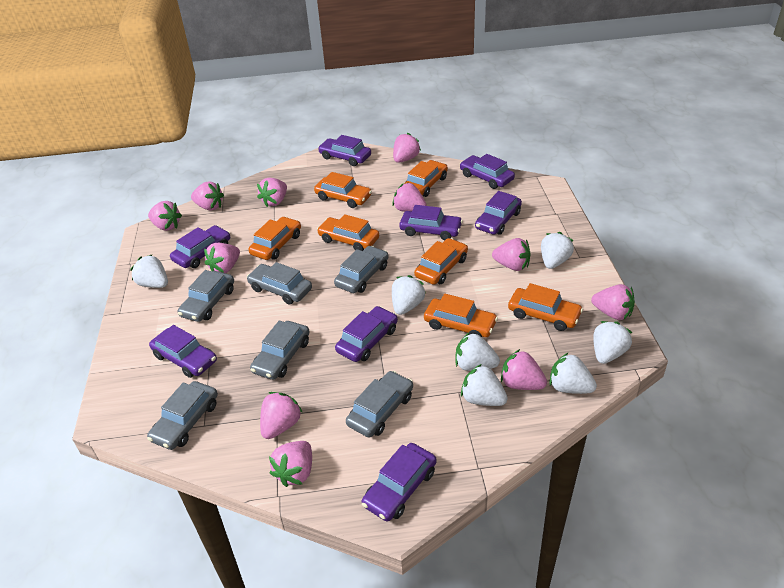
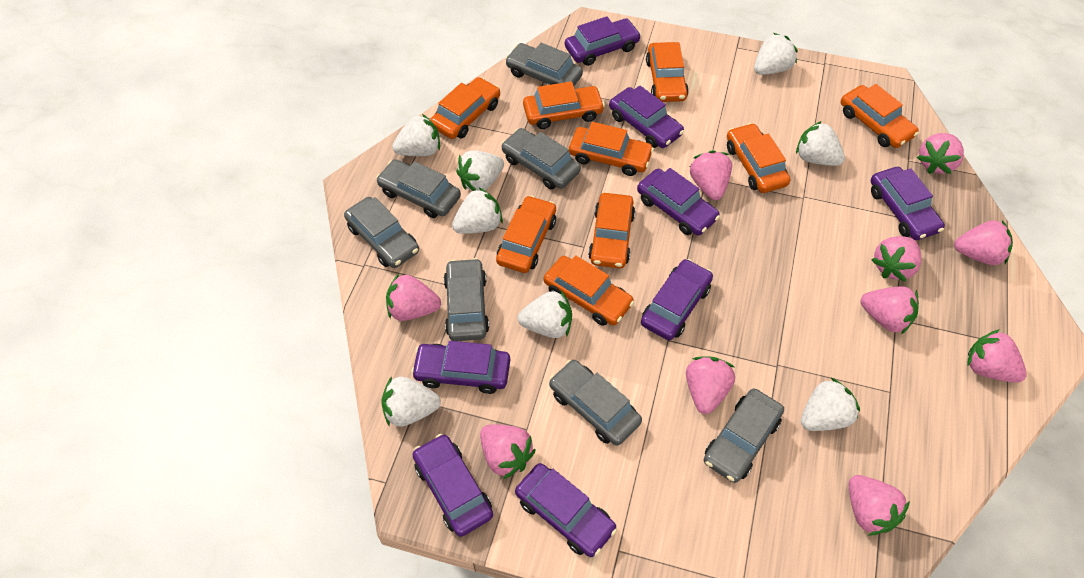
grey car: 6 -> 7
orange car: 7 -> 9
pink strawberry: 11 -> 10
white strawberry: 7 -> 8

